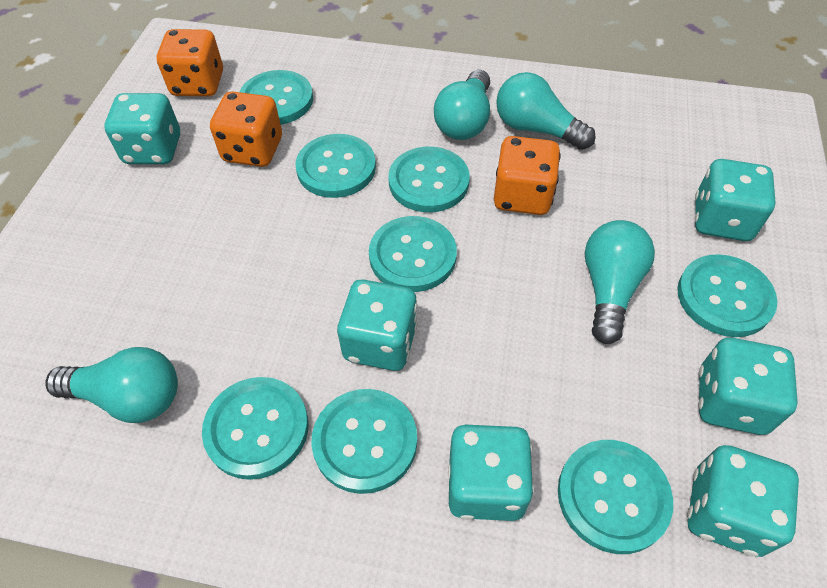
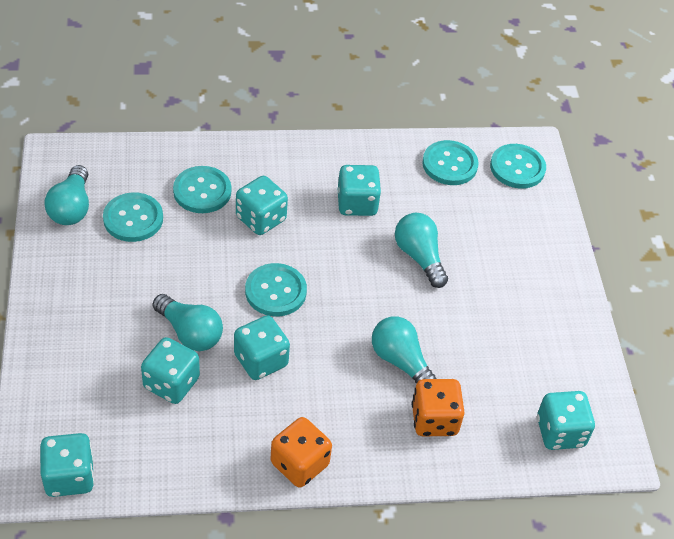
orange dice: 3 -> 2
turquoise button: 8 -> 5

